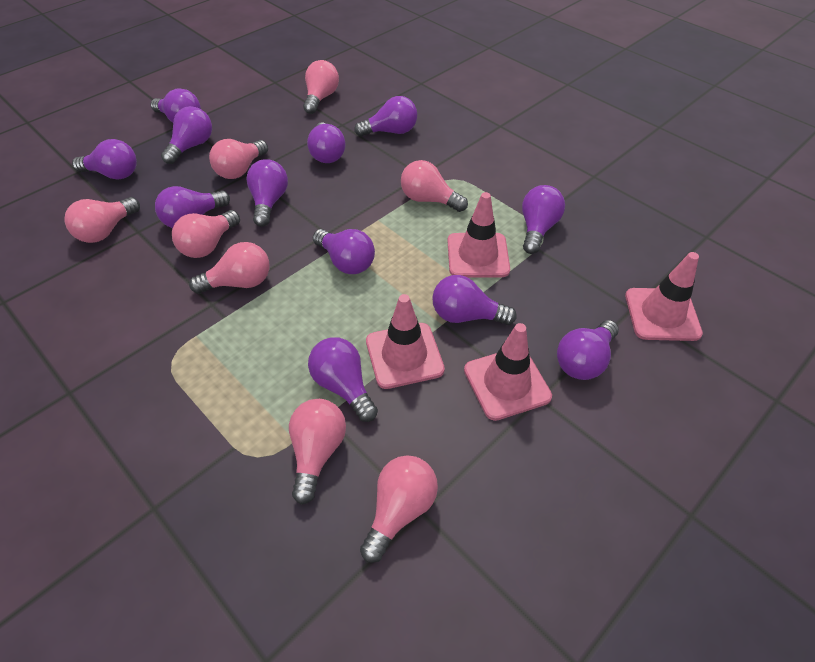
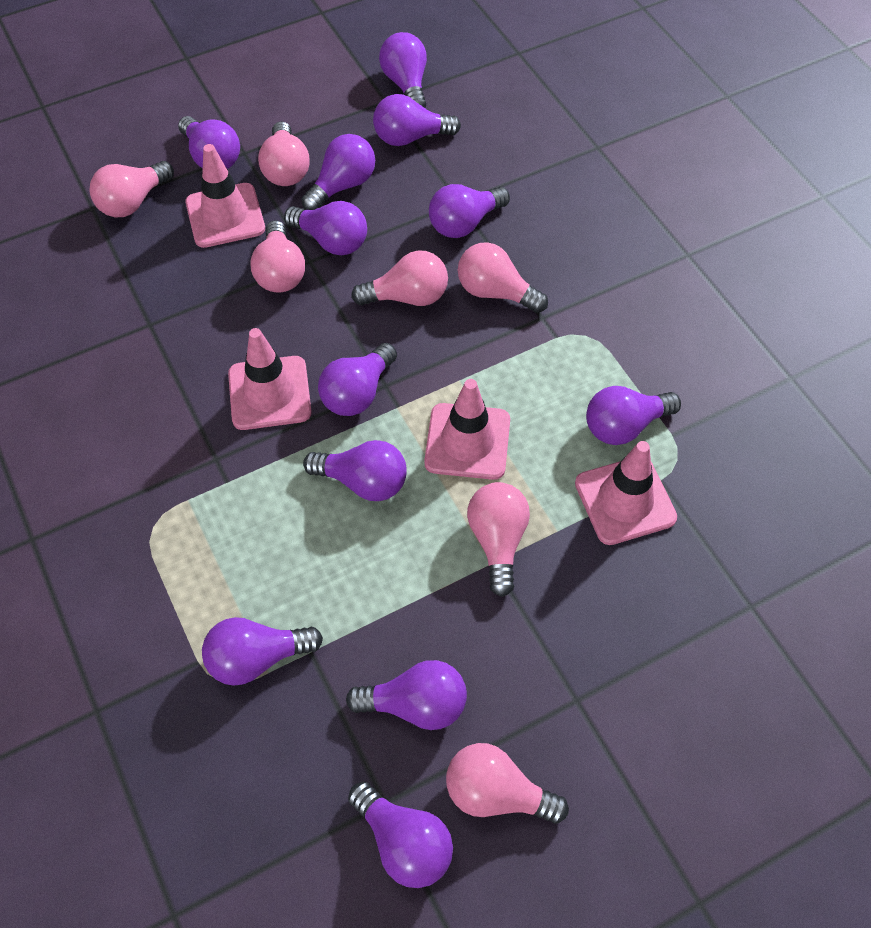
pink light bulb: 8 -> 7

